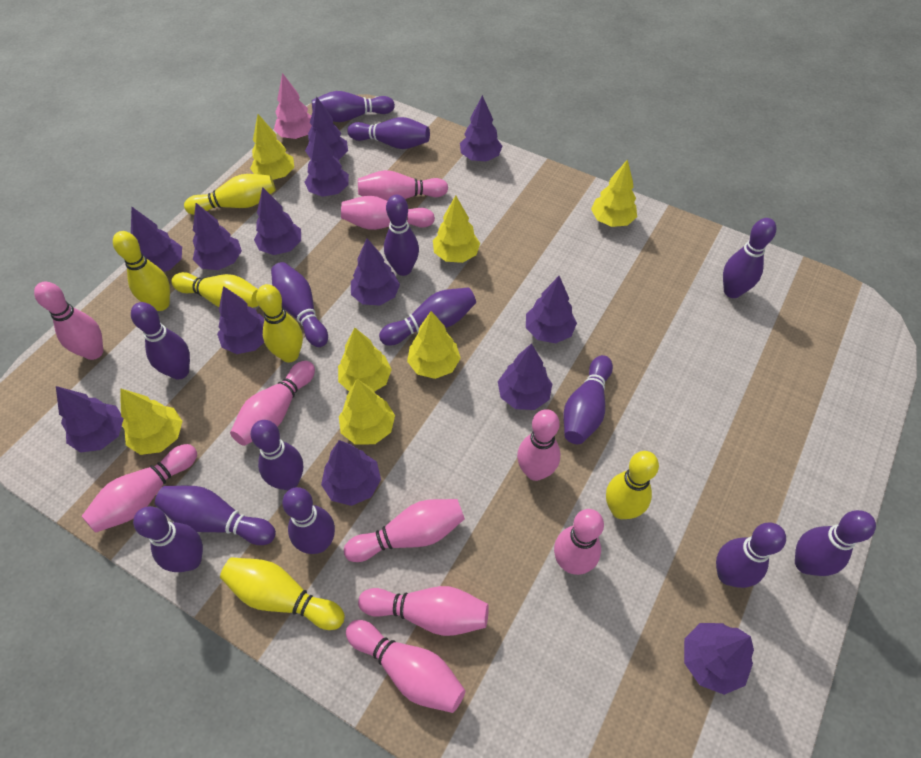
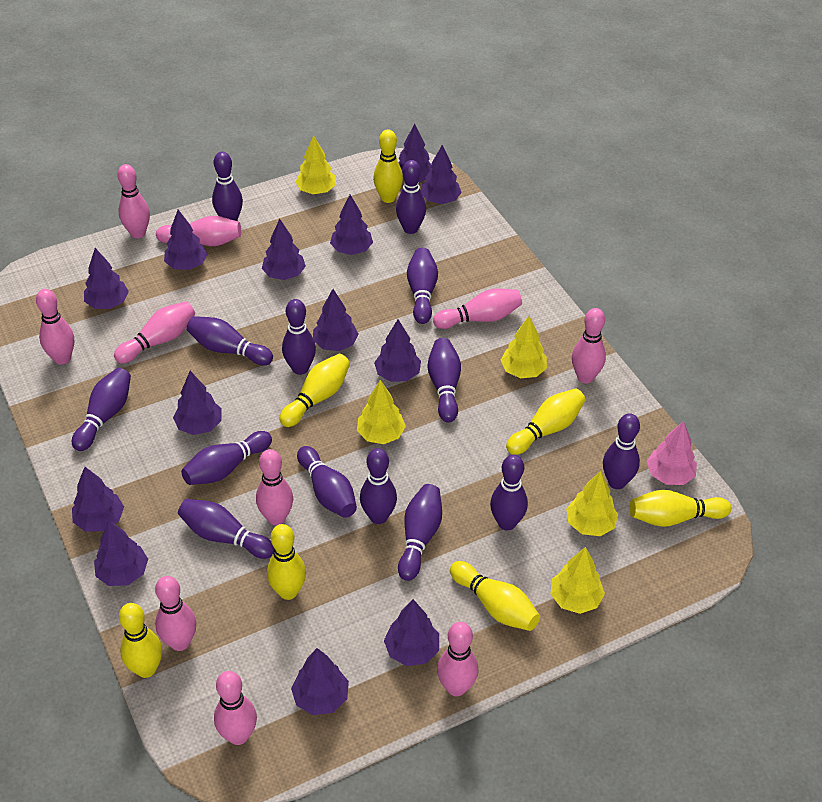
yellow bowling pin: 6 -> 7
yellow tree: 7 -> 5

